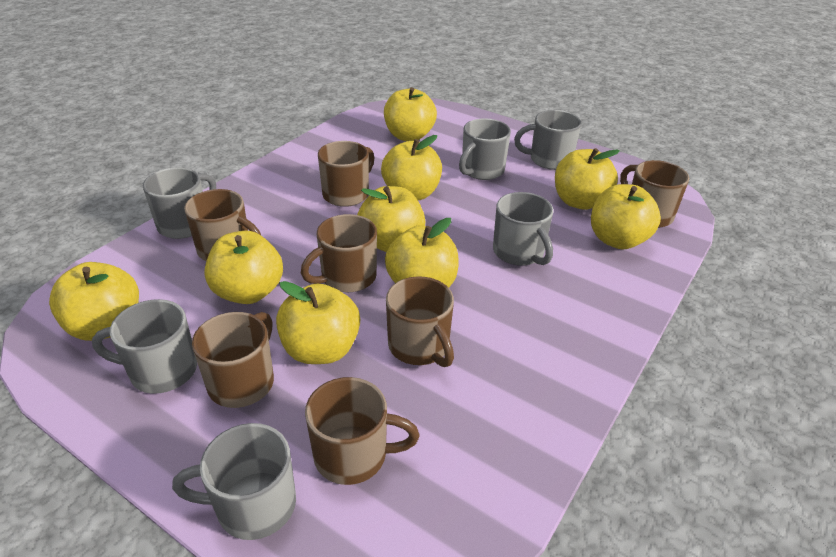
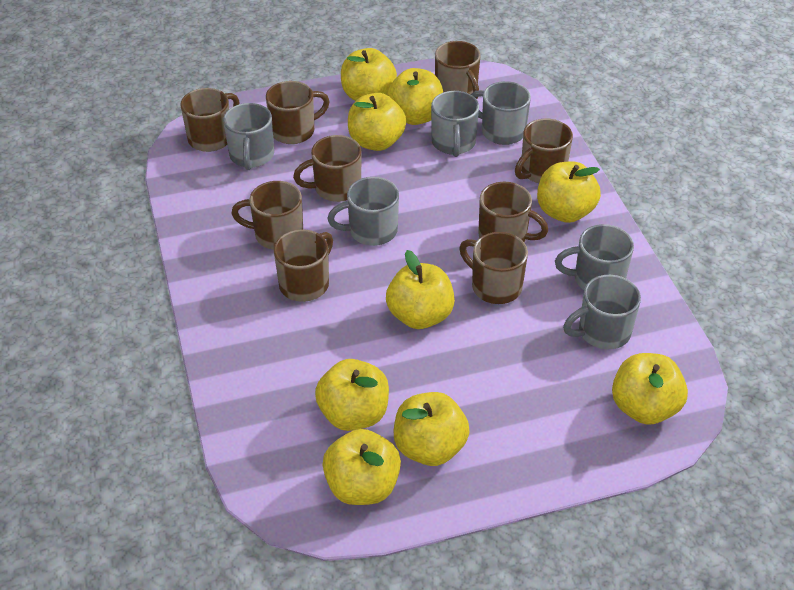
brown mug: 7 -> 9

